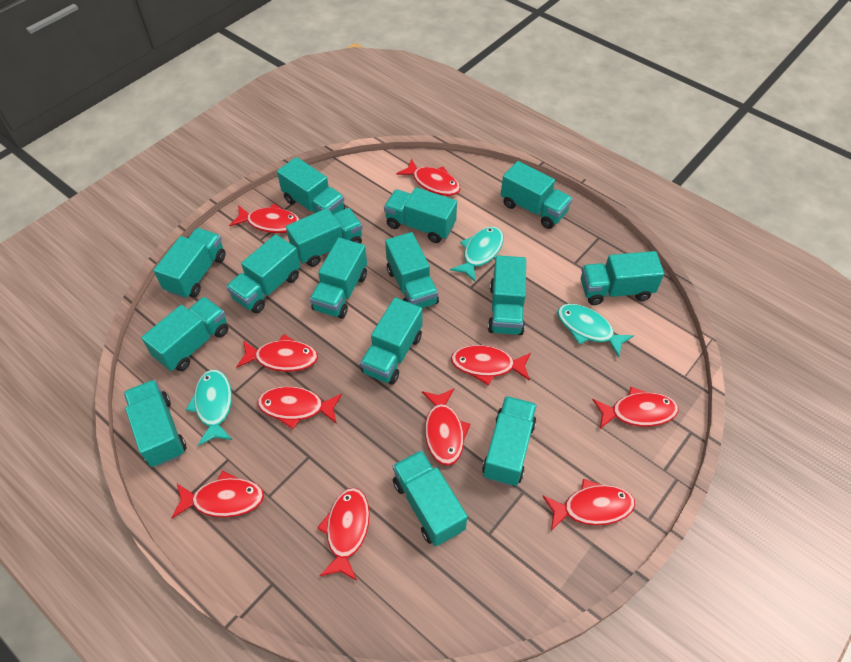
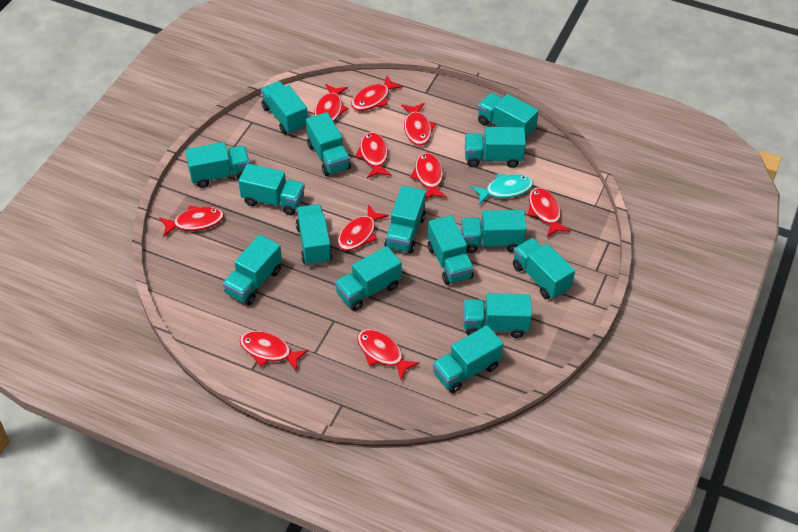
turquoise fish: 3 -> 1

